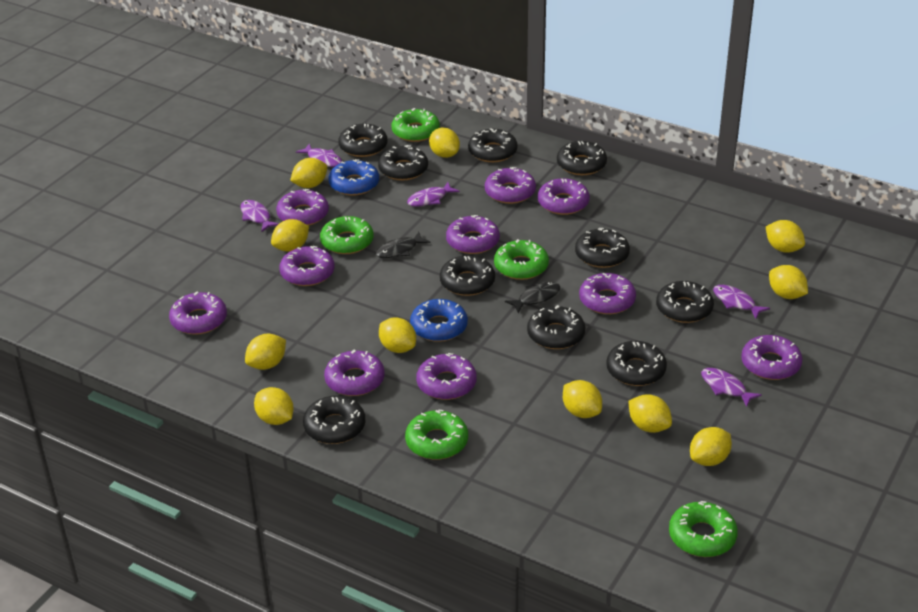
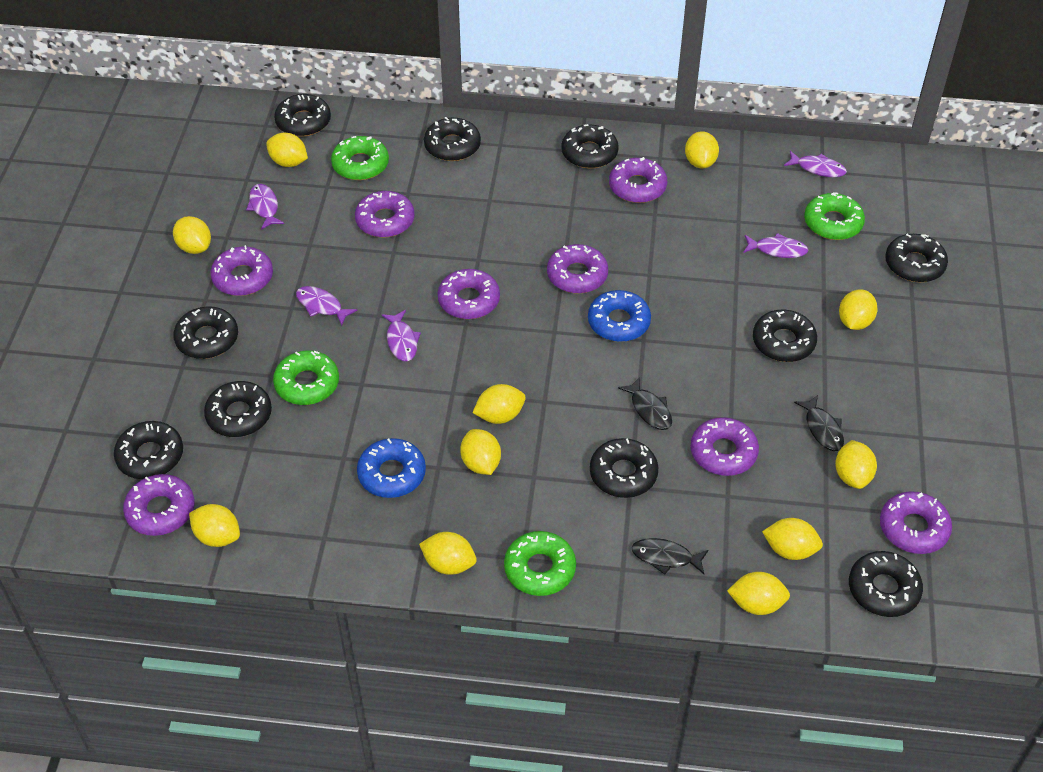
black fish: 2 -> 3
green donut: 5 -> 4
purple donut: 10 -> 8

